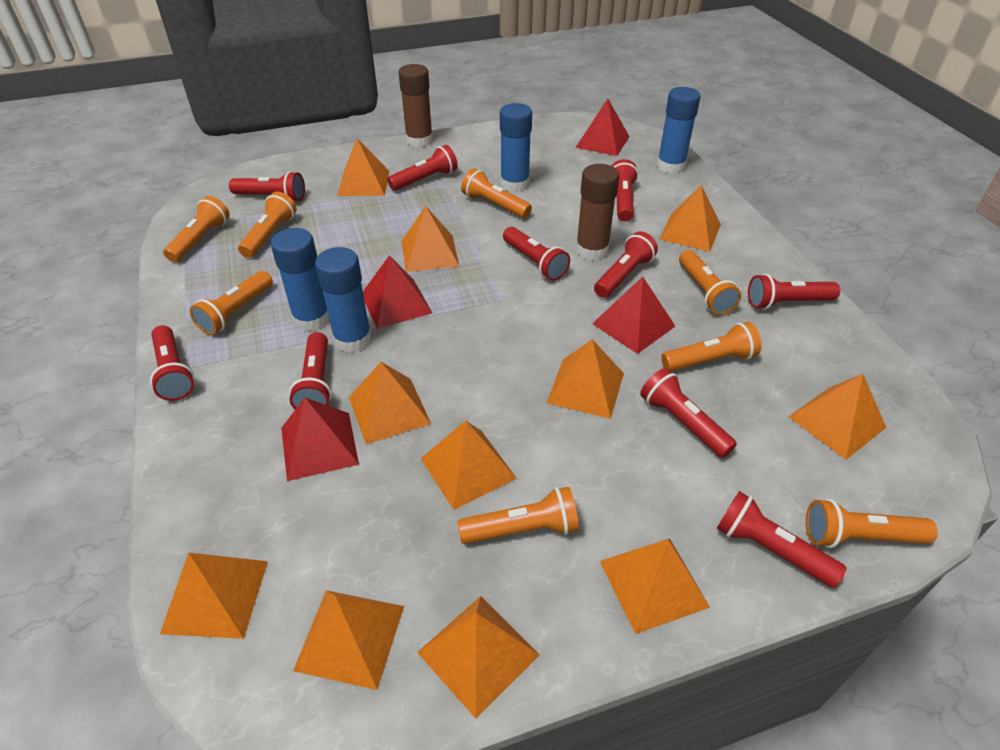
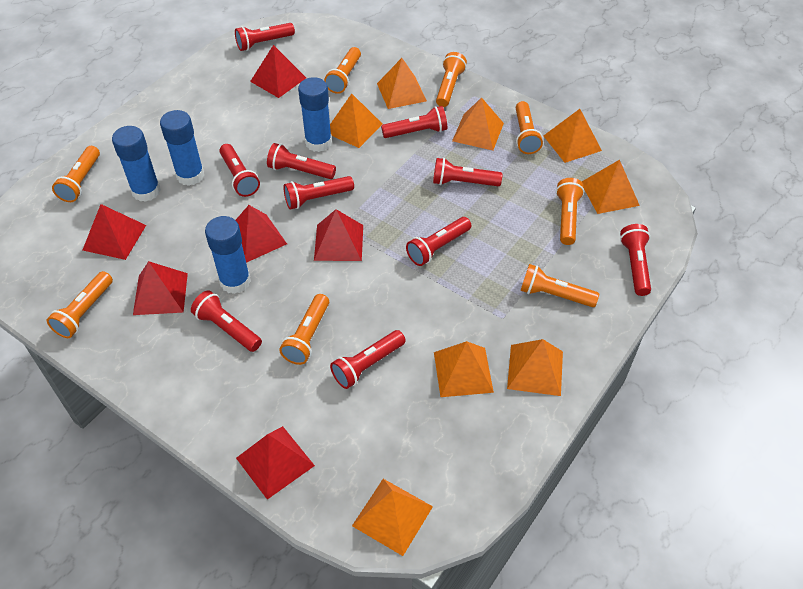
brown glue stick: 2 -> 0
orange pyramid: 11 -> 8
red pyramid: 4 -> 6

